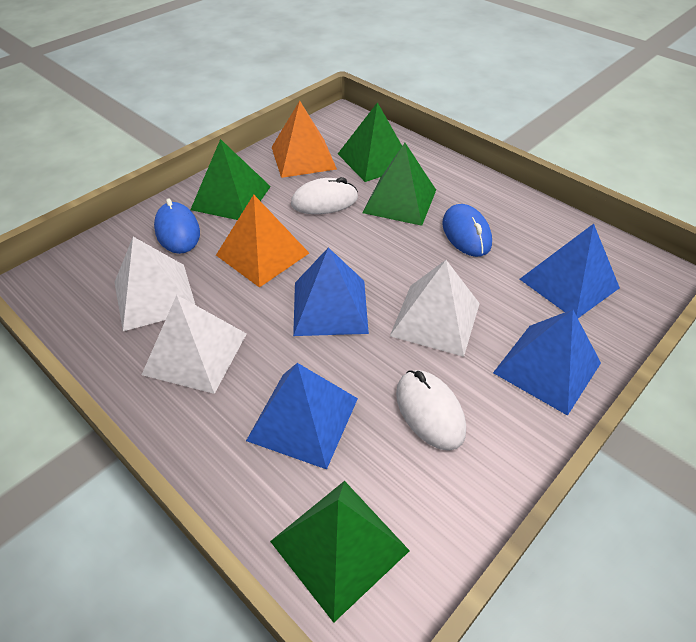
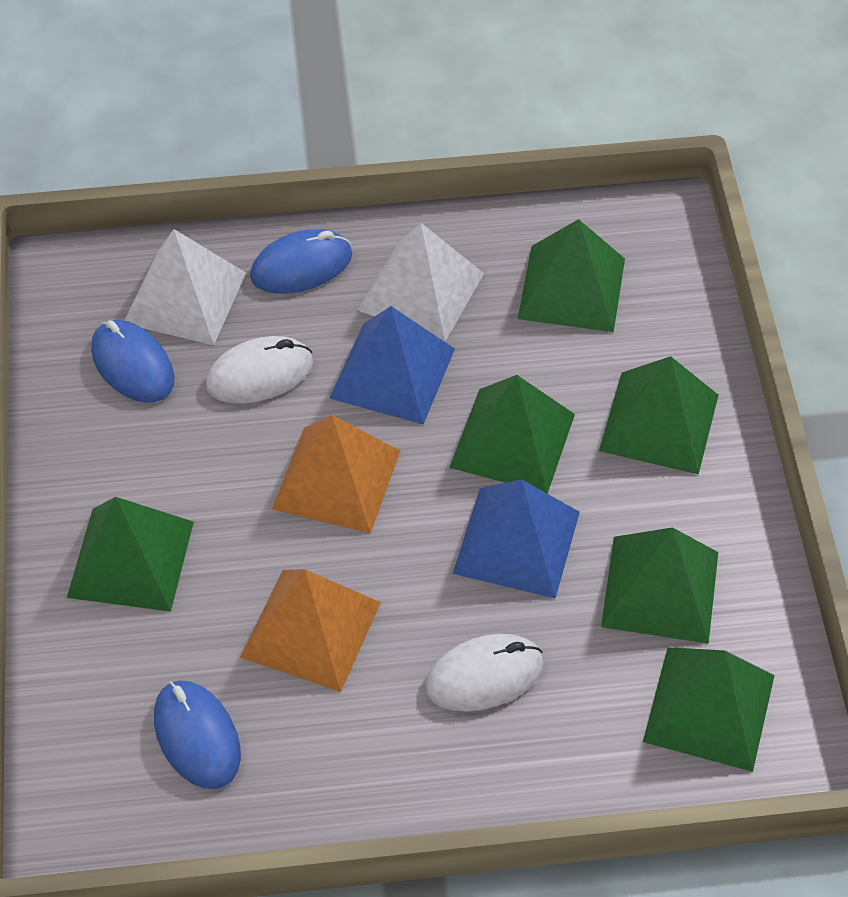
blue mouse: 2 -> 3
blue pyramid: 4 -> 2
green pyramid: 4 -> 6
white pyramid: 3 -> 2

